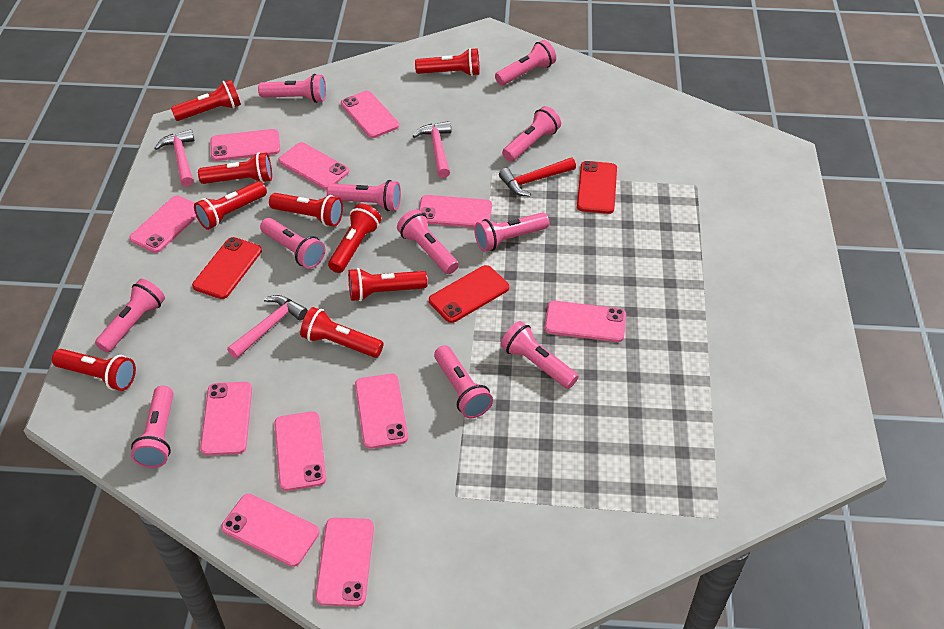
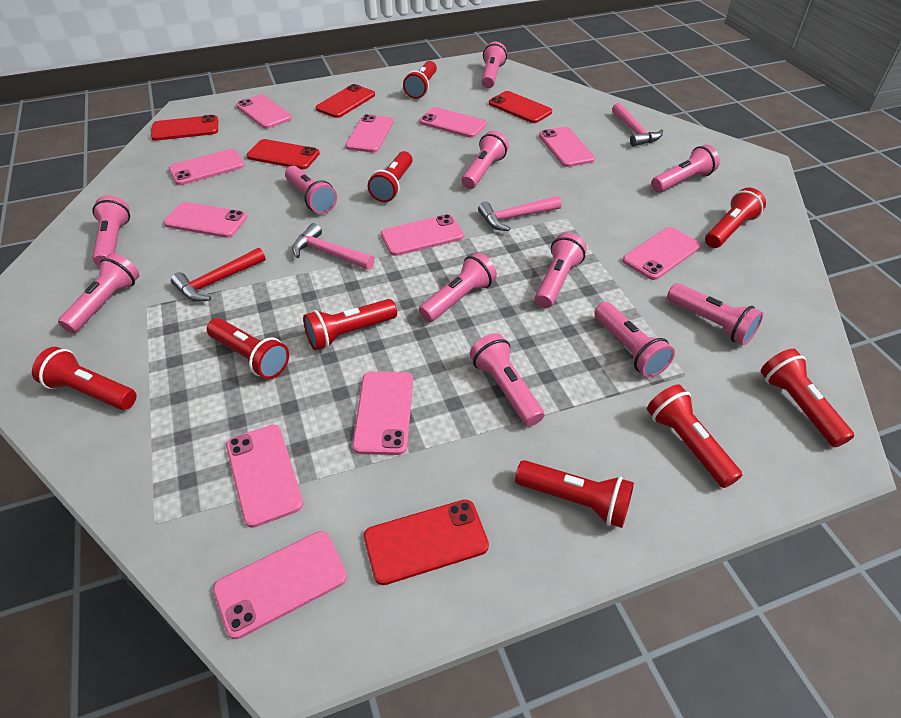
red phone: 3 -> 5

